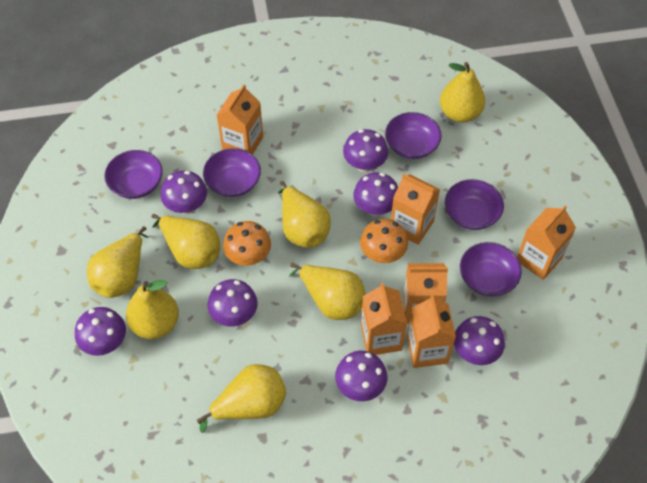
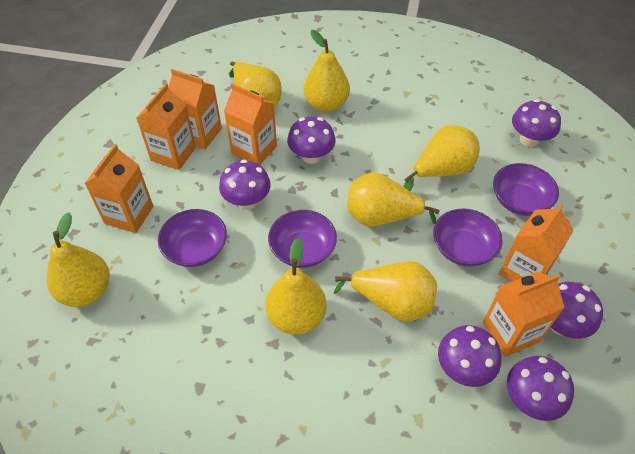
orange mushroom: 2 -> 0
purple bowl: 5 -> 4
purple mushroom: 7 -> 6

